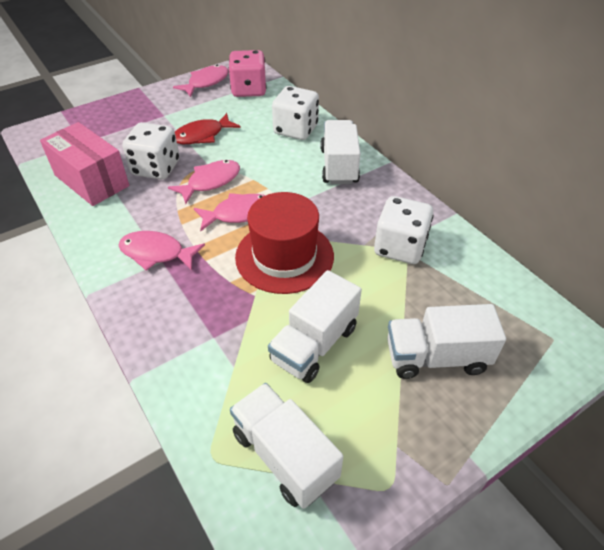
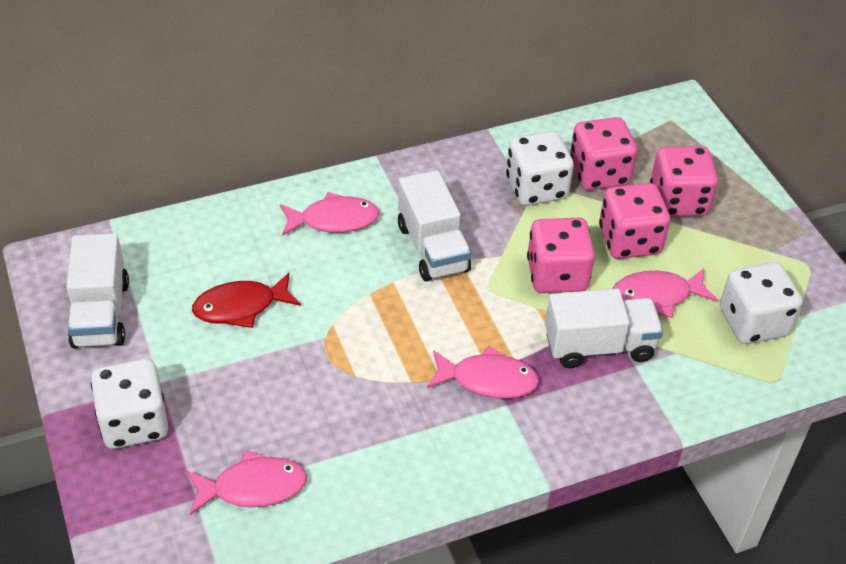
pink box: 1 -> 0
pink dice: 1 -> 4
red hat: 1 -> 0
white truck: 4 -> 3

